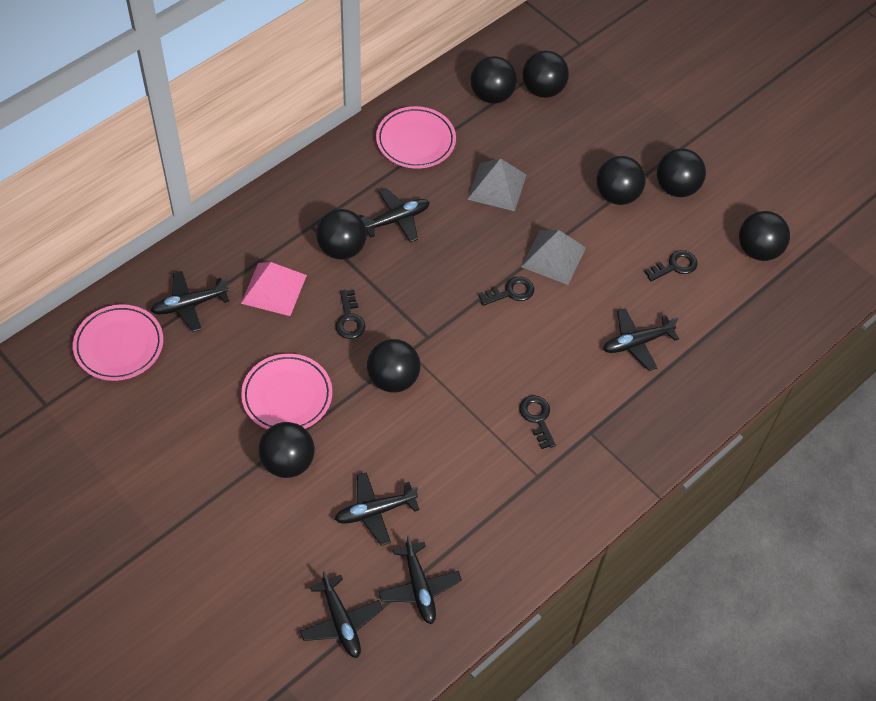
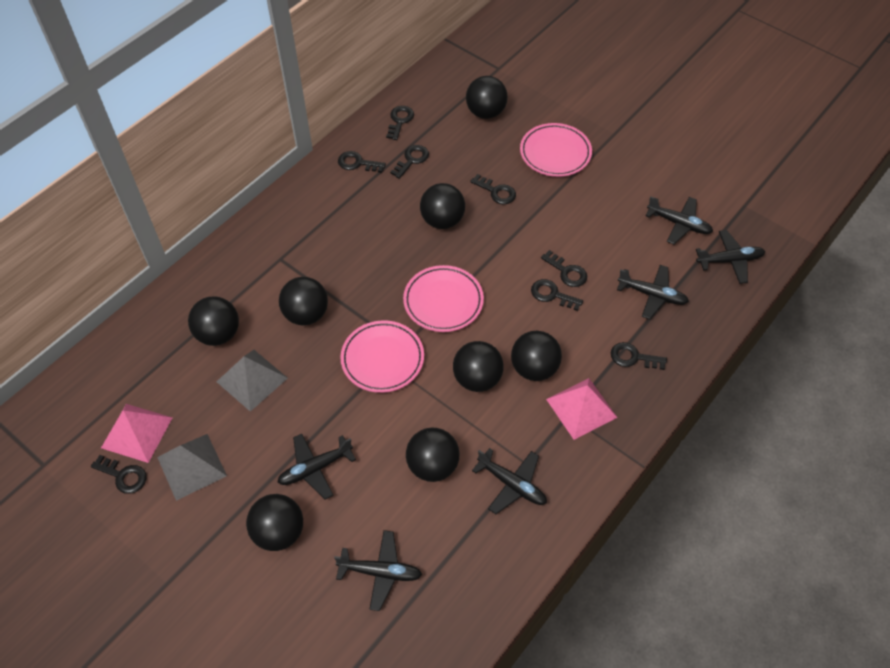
black key: 4 -> 8
pink pyramid: 1 -> 2

